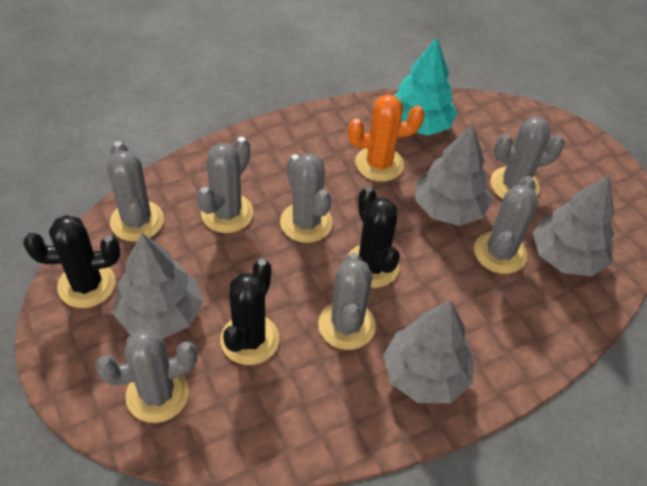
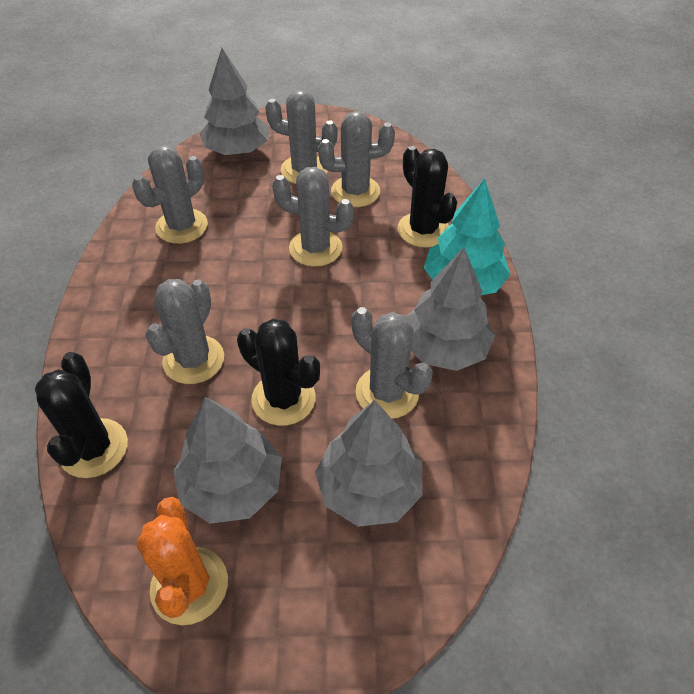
grey cactus: 7 -> 6

